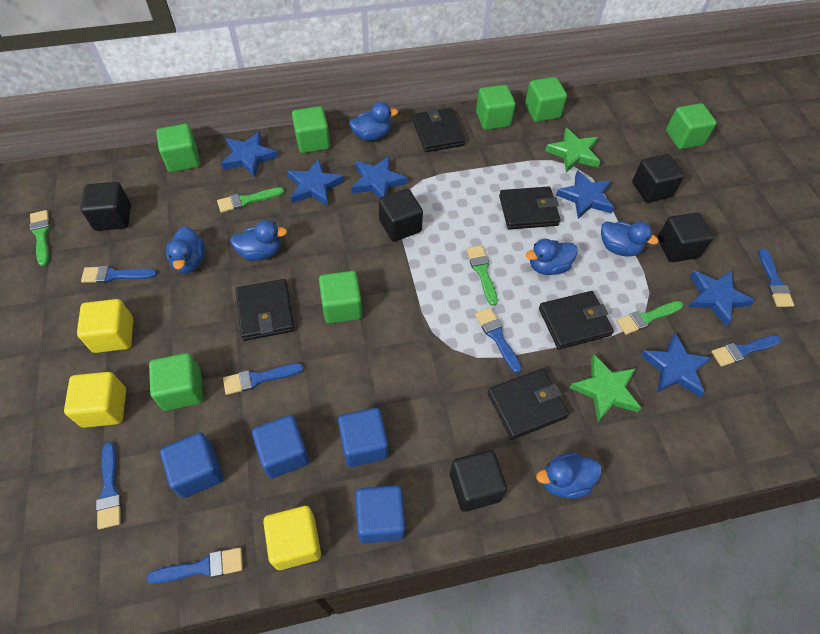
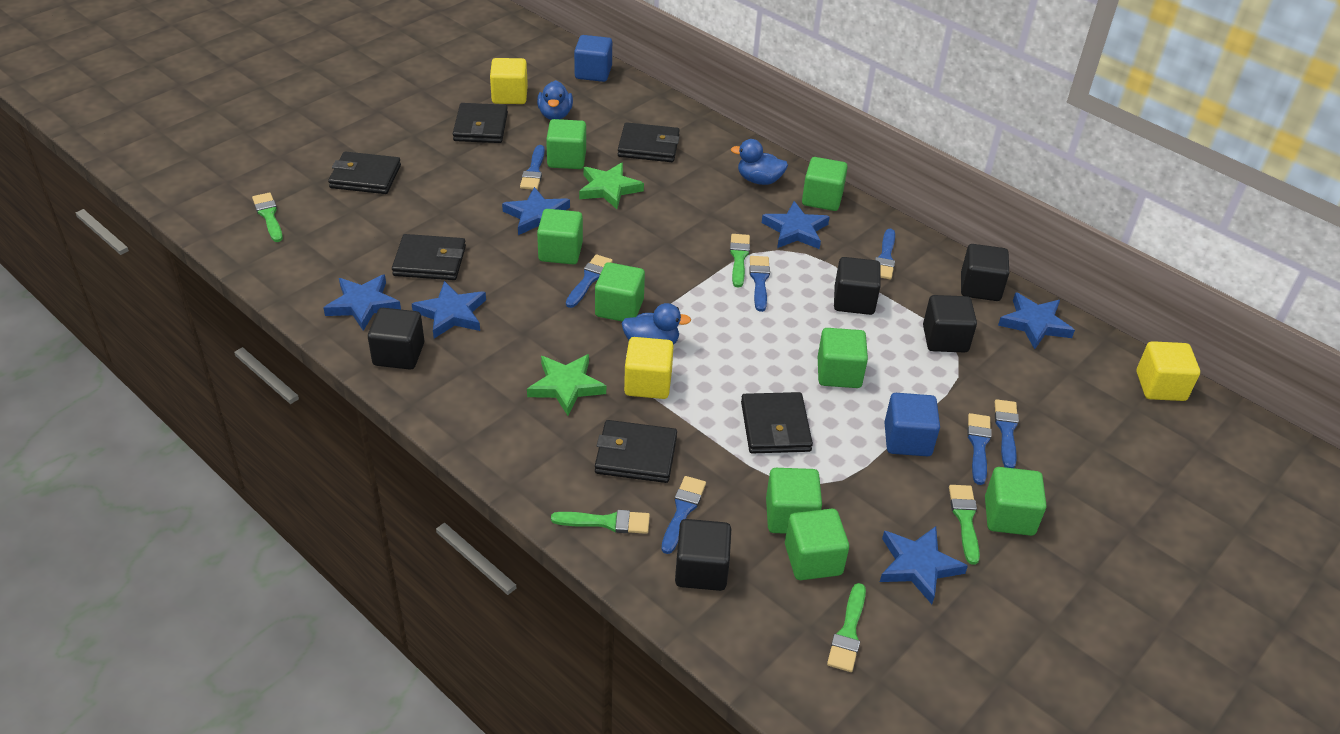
black wallet: 5 -> 6
blue cube: 4 -> 2
blue duck: 6 -> 3
green brush: 4 -> 5
green cube: 7 -> 8

